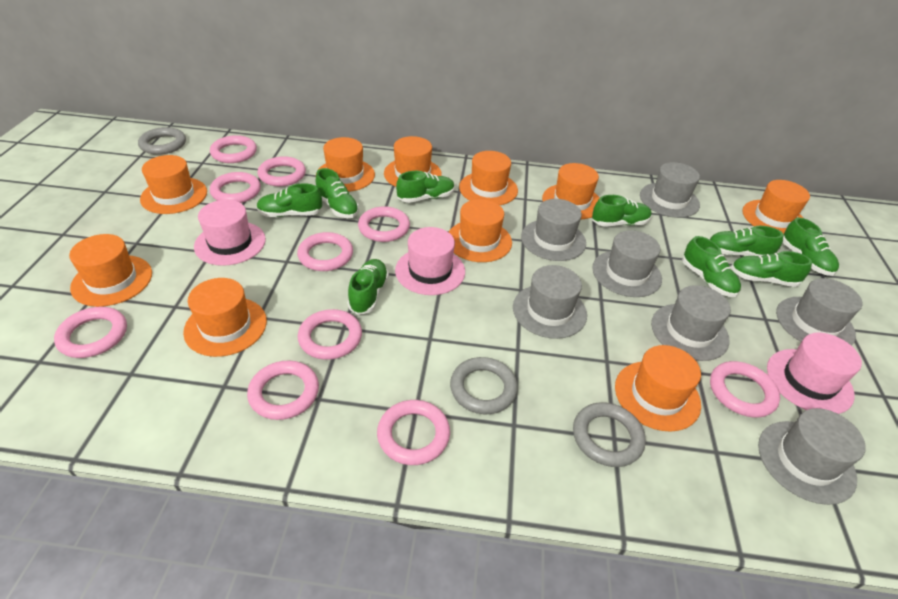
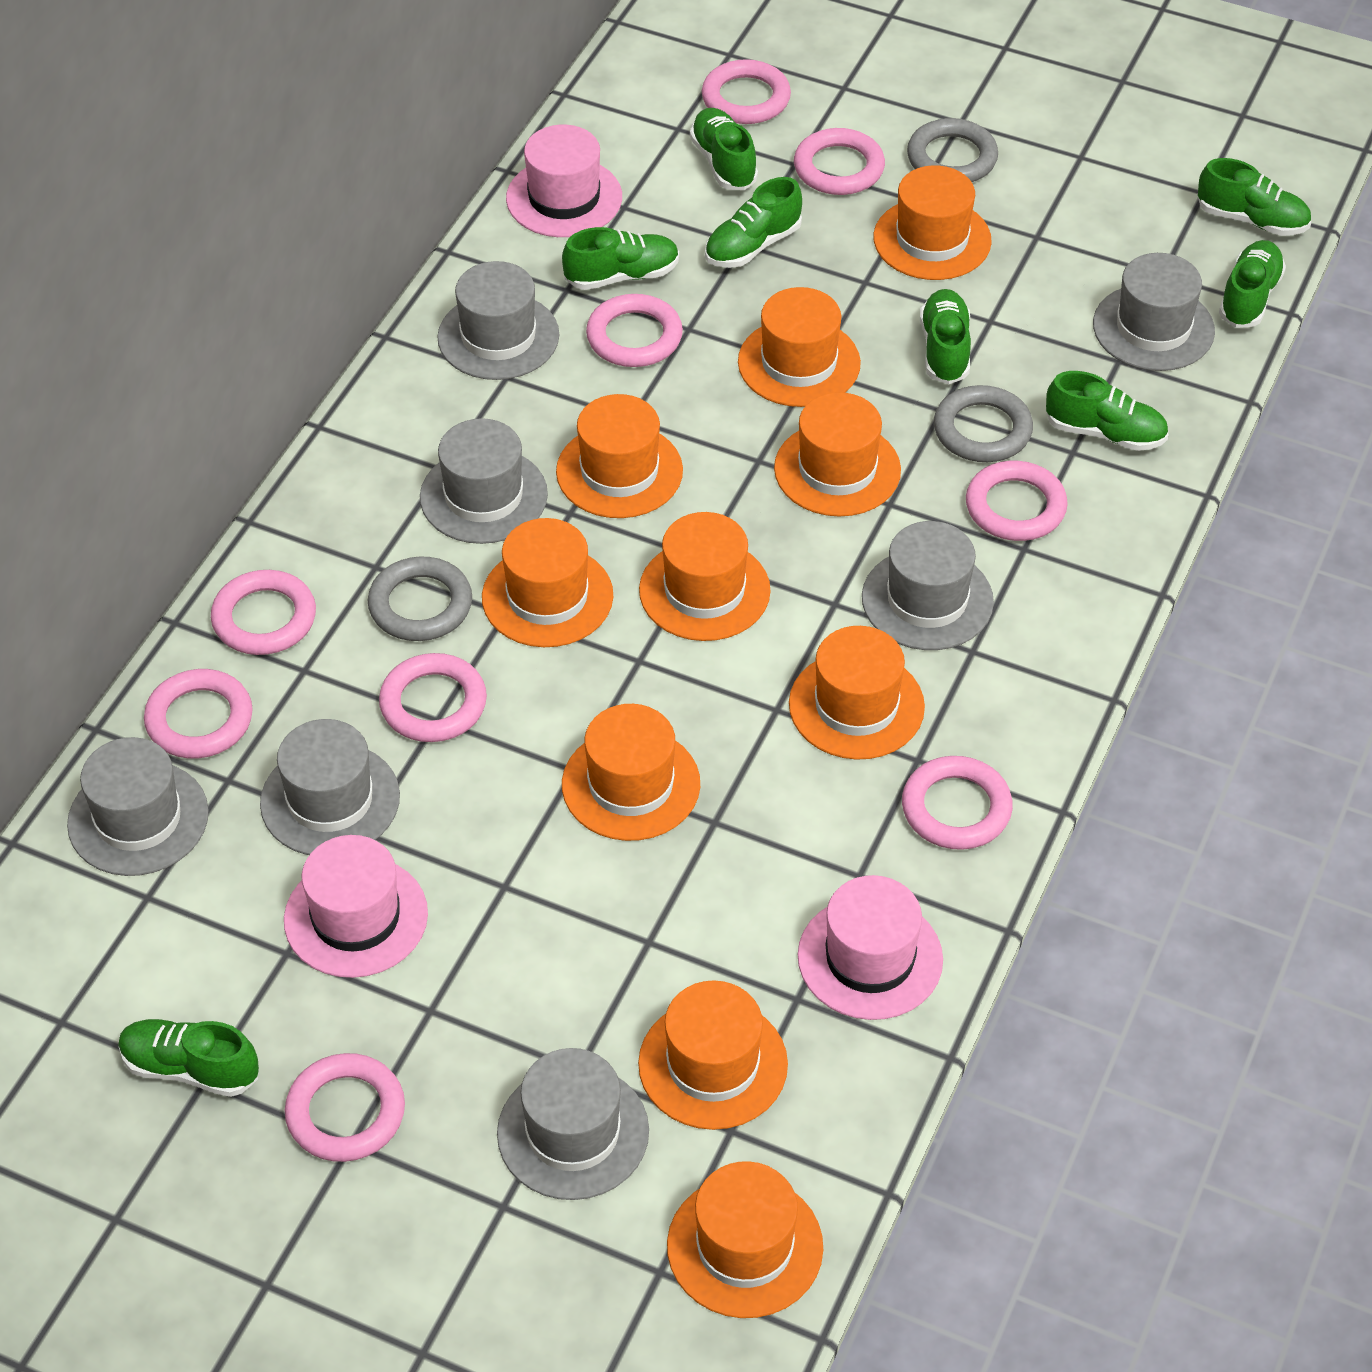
green shoe: 9 -> 8
pink ring: 10 -> 9

